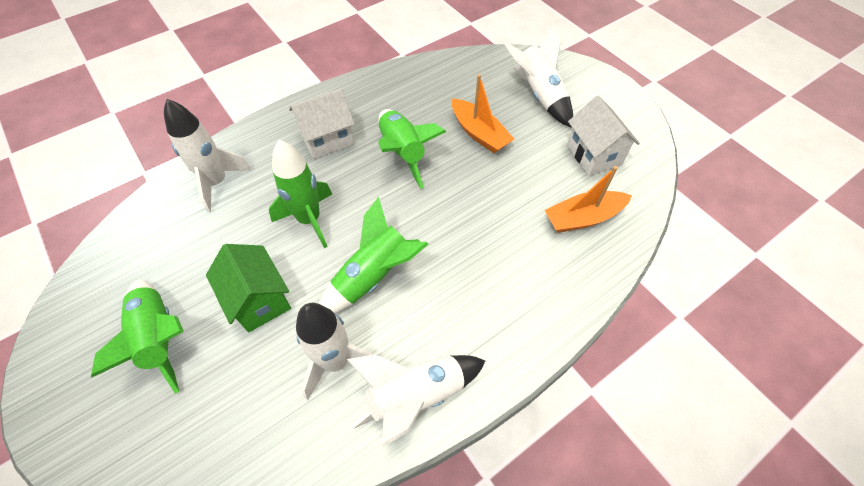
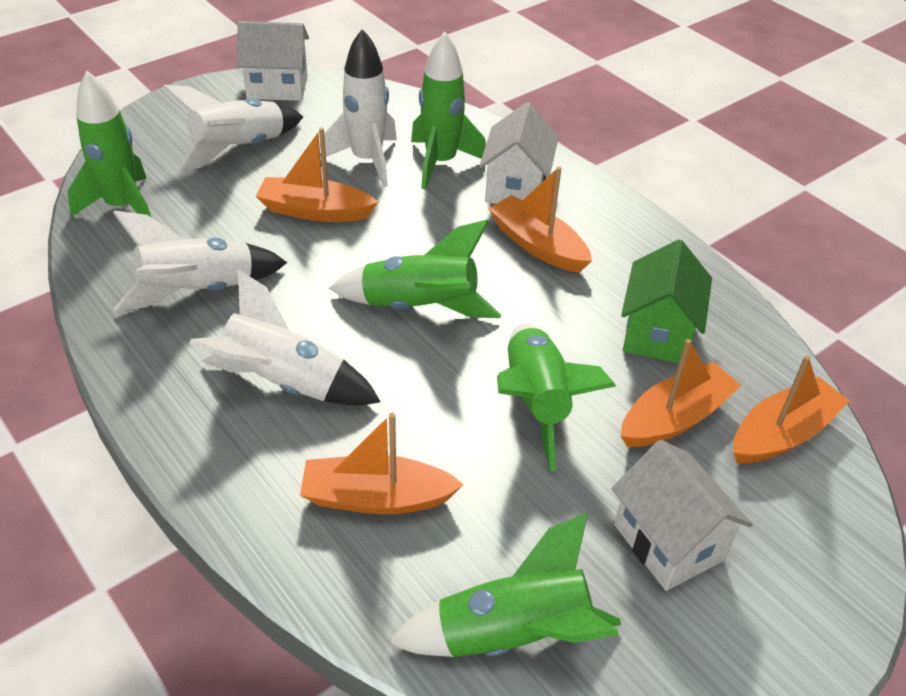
green rocket: 4 -> 5
orange boat: 2 -> 5
white house: 2 -> 3

